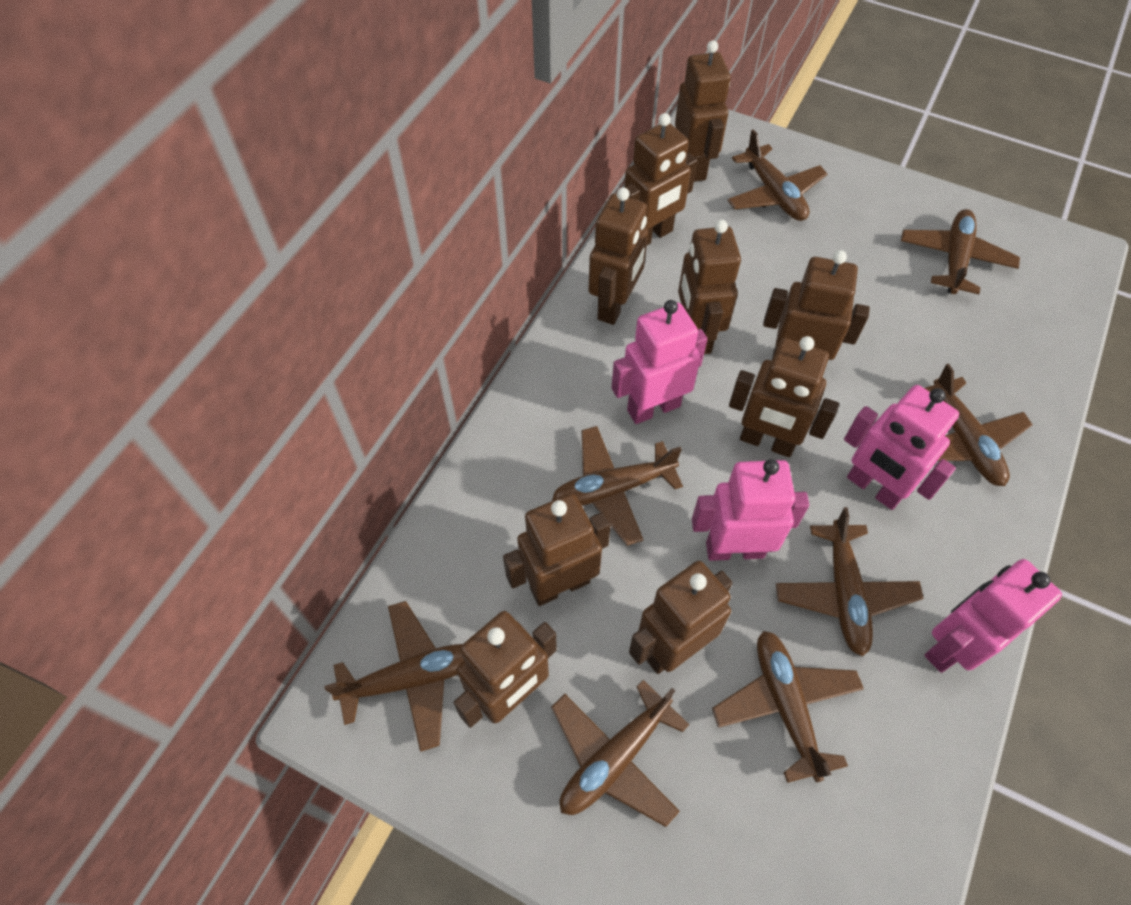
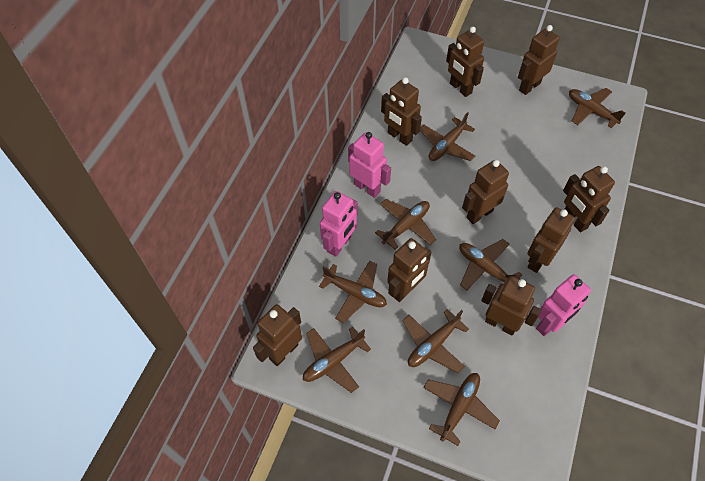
pink robot: 4 -> 3

